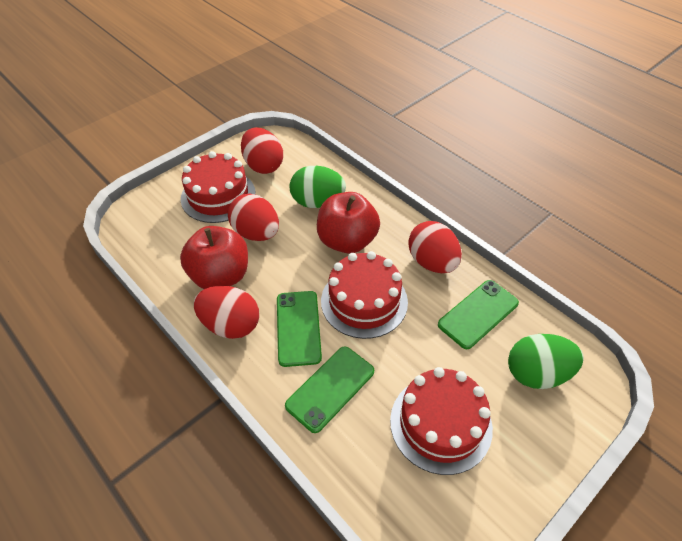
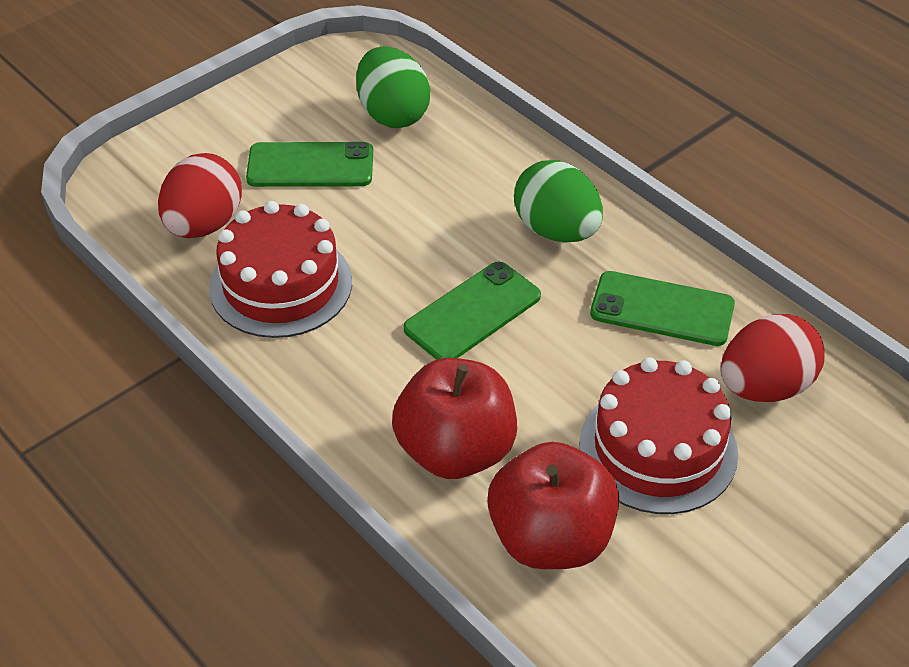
red cake: 3 -> 2
red egg: 4 -> 2

